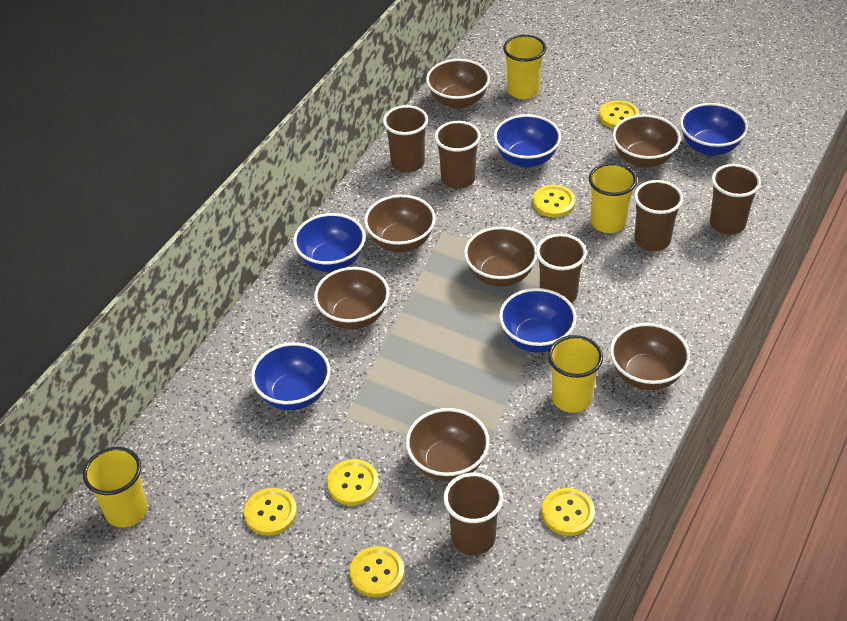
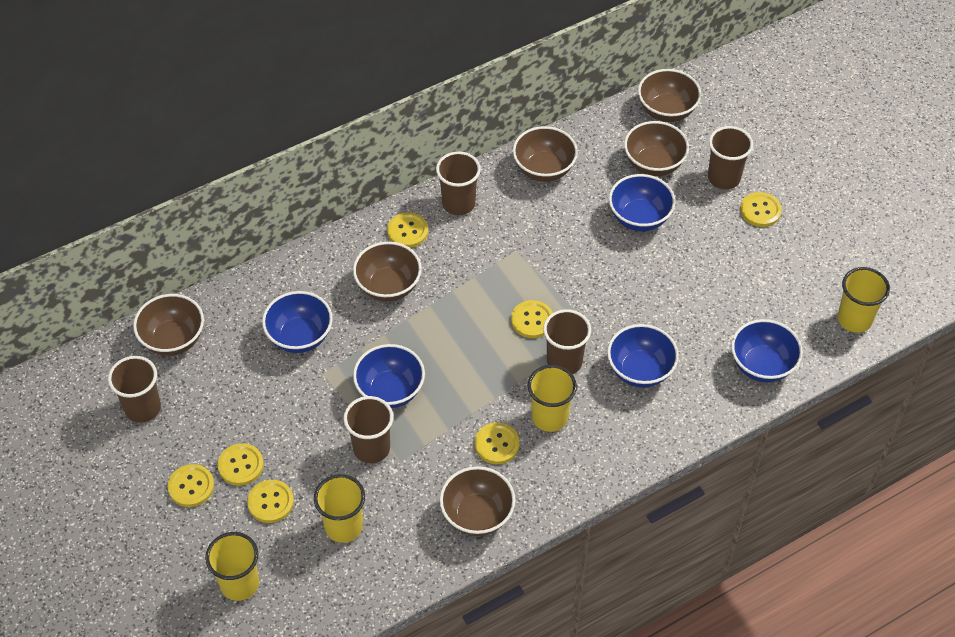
brown bowl: 7 -> 6
brown cup: 6 -> 5
yellow button: 6 -> 7

